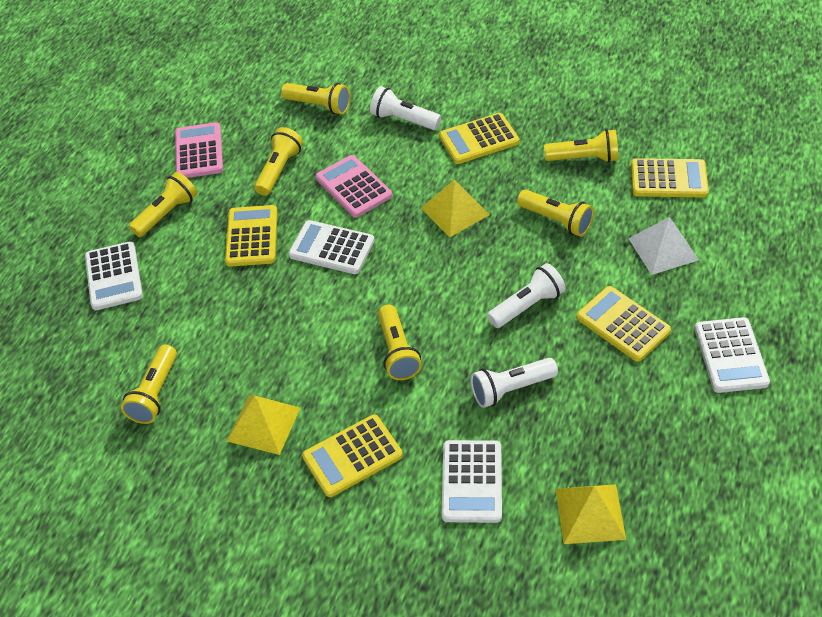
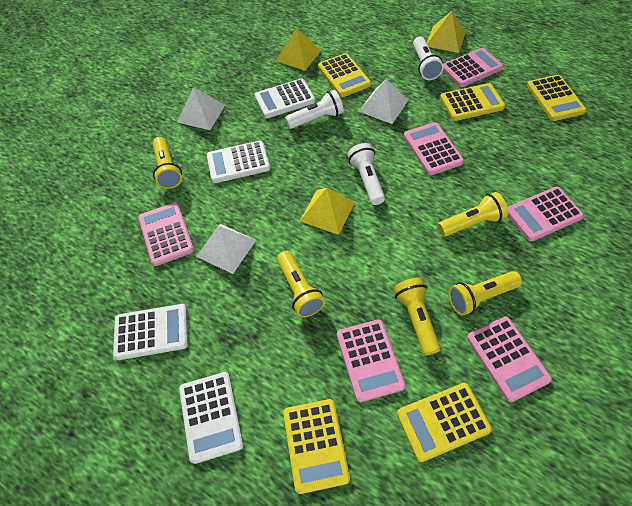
pink calculator: 2 -> 6
white pyramid: 1 -> 3
yellow flashlight: 7 -> 5

